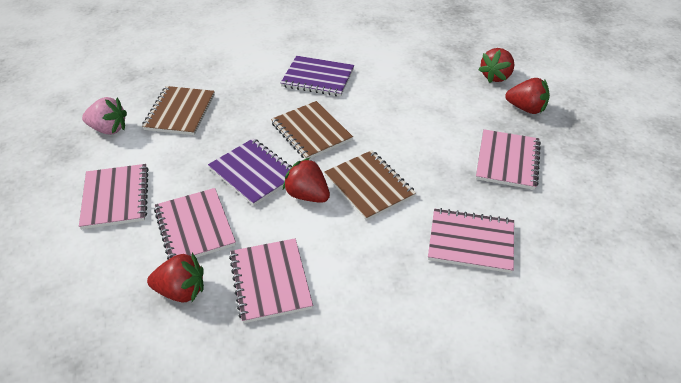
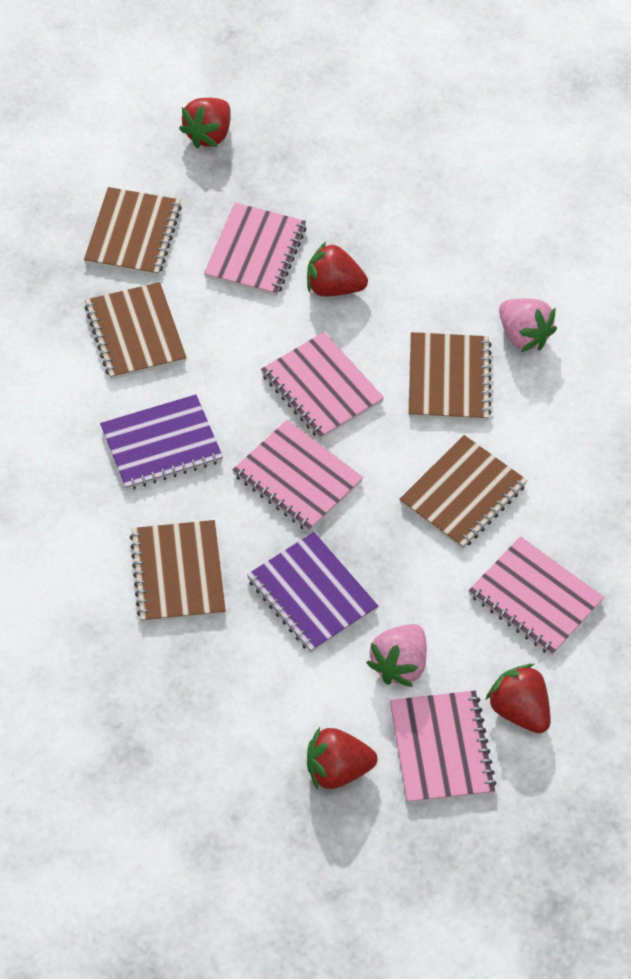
brown notebook: 3 -> 5
pink strawberry: 1 -> 2

